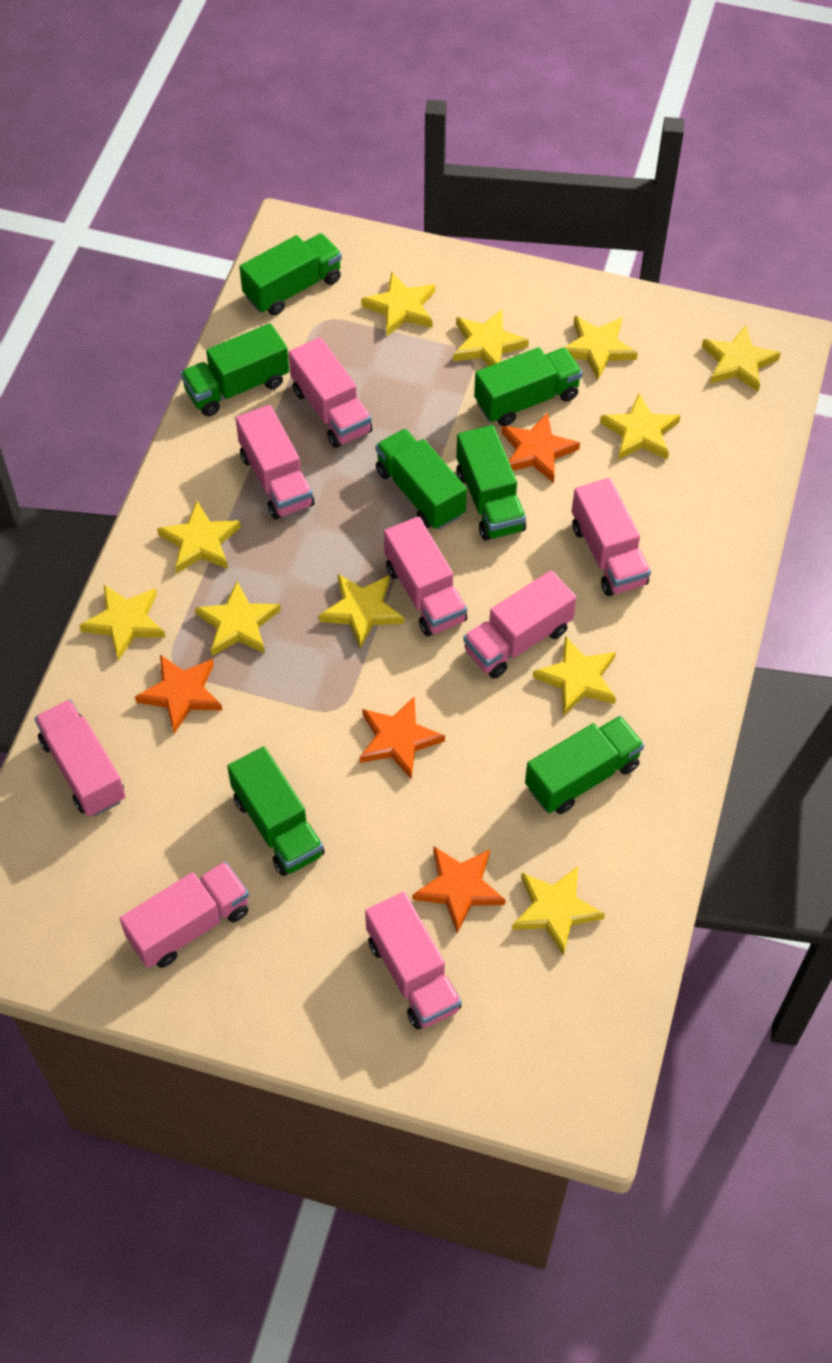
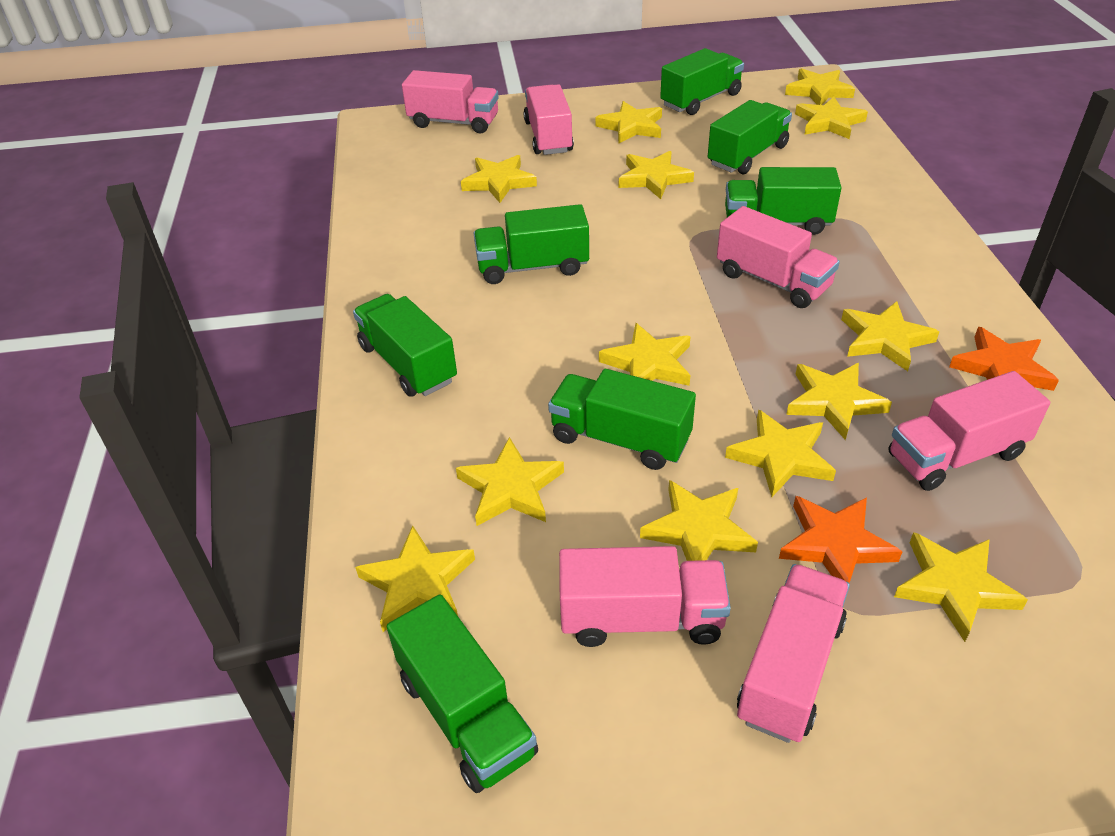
orange star: 4 -> 2
pink truck: 8 -> 6
yellow star: 11 -> 13

